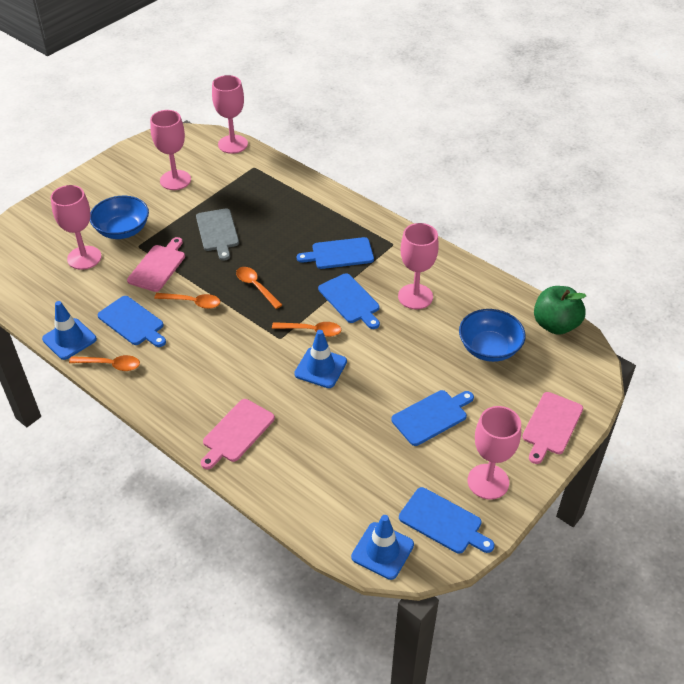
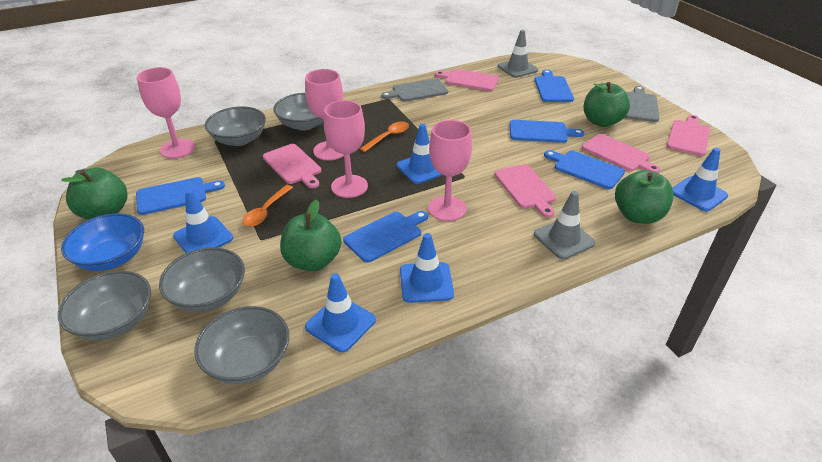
blue bowl: 2 -> 1
blue traffic cone: 3 -> 5
green apple: 1 -> 4
grey bowl: 0 -> 5
grey cutting board: 1 -> 2
grey traffic cone: 0 -> 2
orange spoon: 4 -> 2
pink cutting board: 3 -> 5
pink goblet: 5 -> 4

